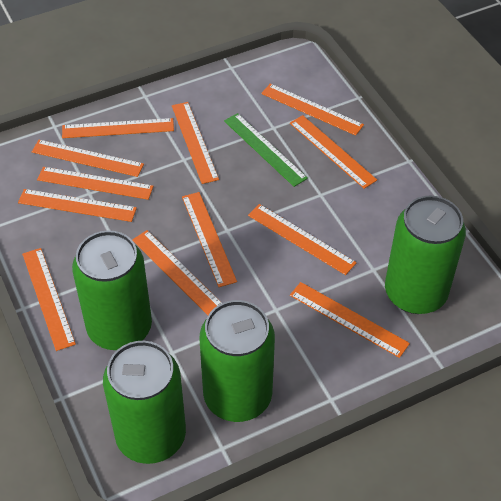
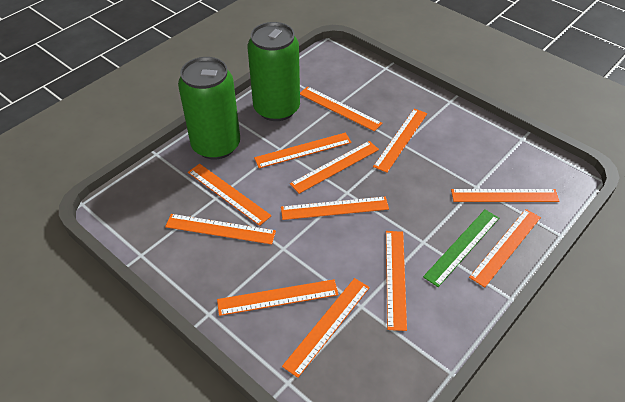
green can: 4 -> 2

